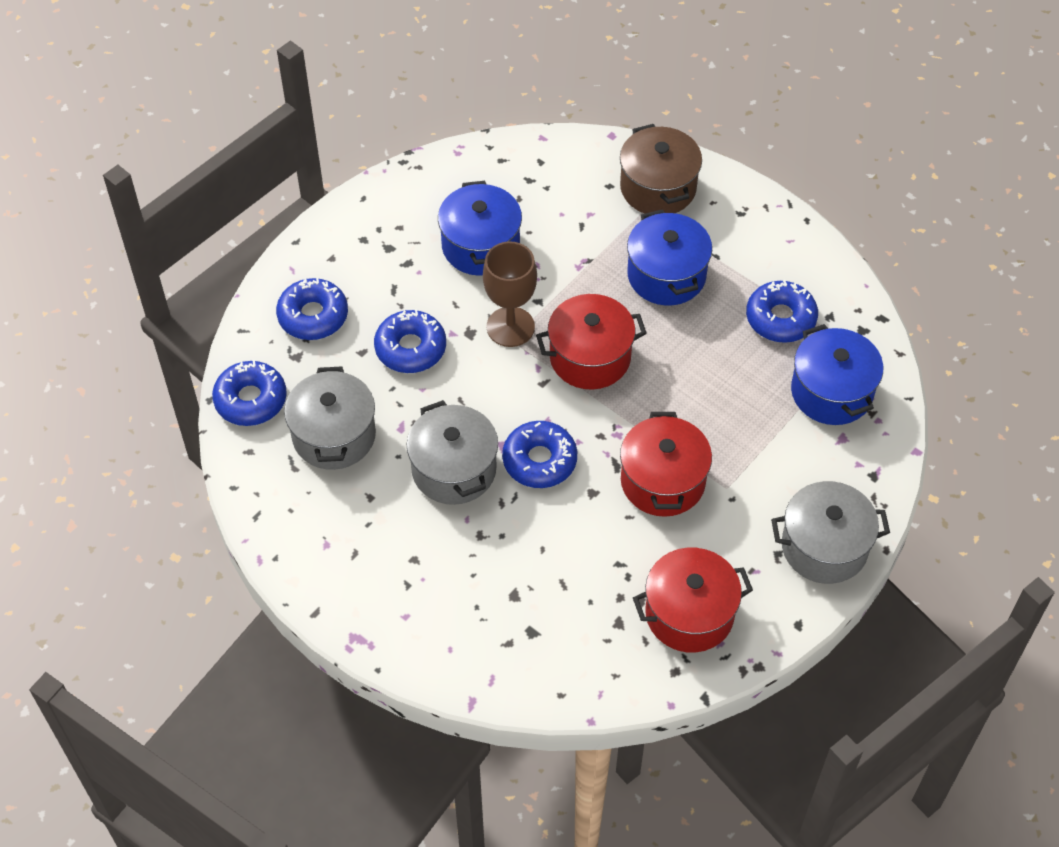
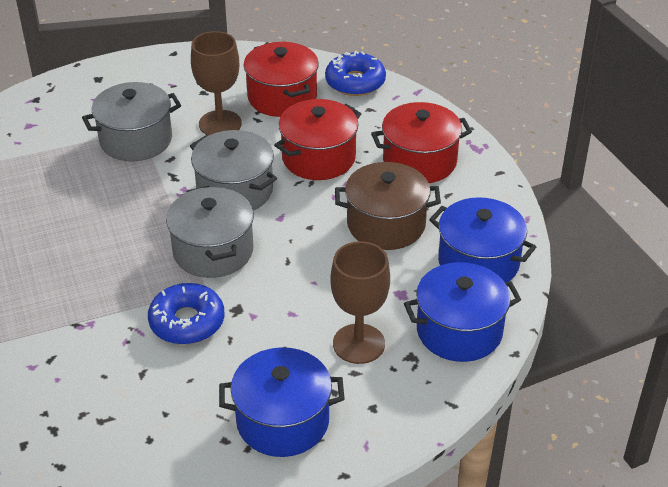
blue donut: 5 -> 2
brown goblet: 1 -> 2

